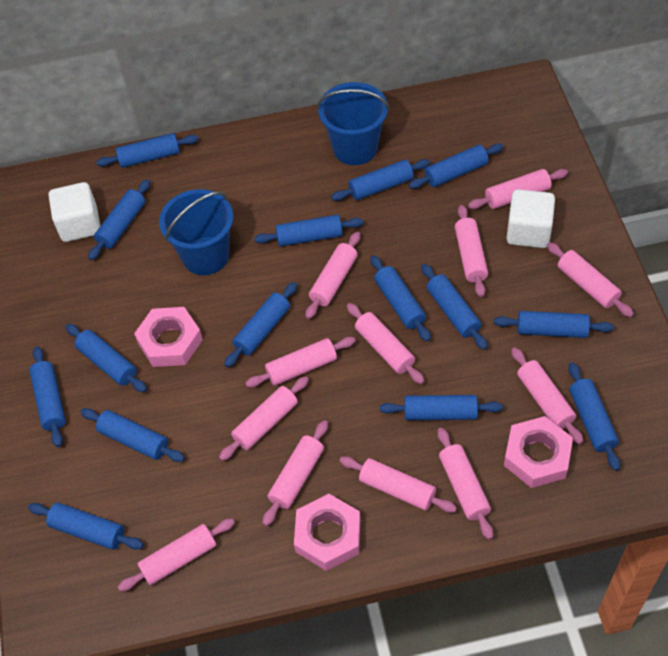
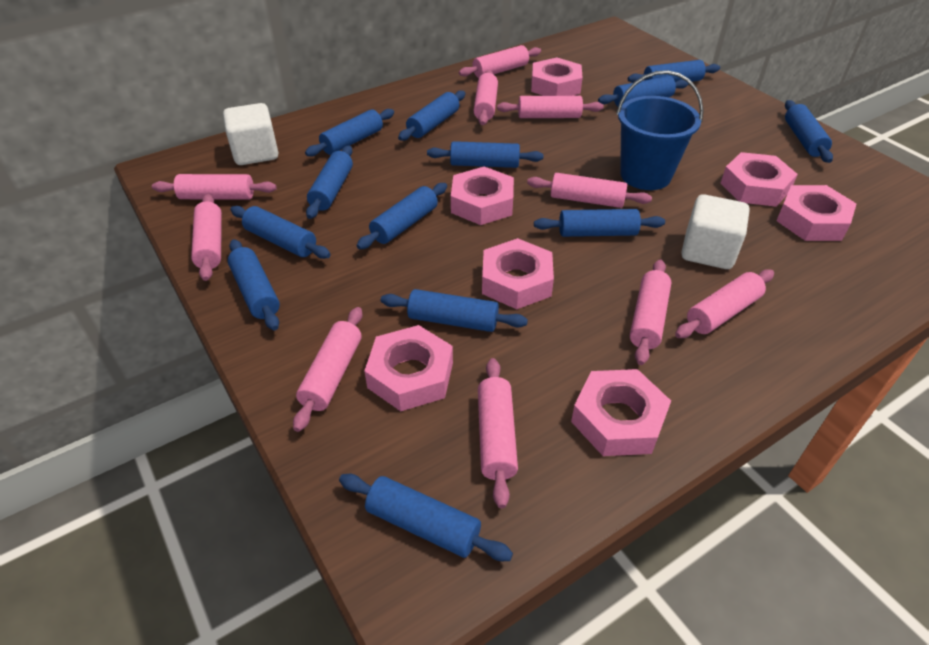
blue bucket: 2 -> 1
blue rolling pin: 15 -> 13
pink nut: 3 -> 7
pink rolling pin: 12 -> 10

